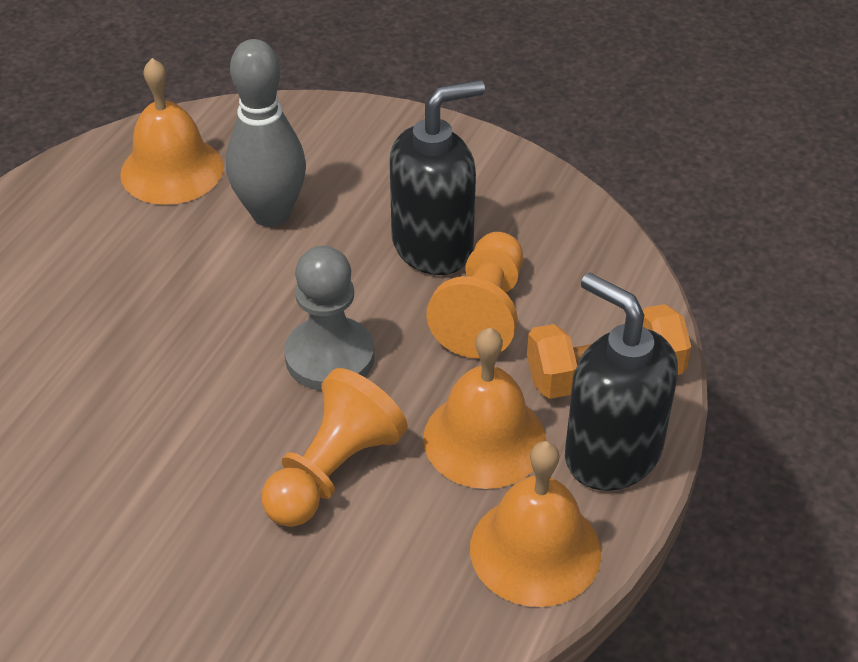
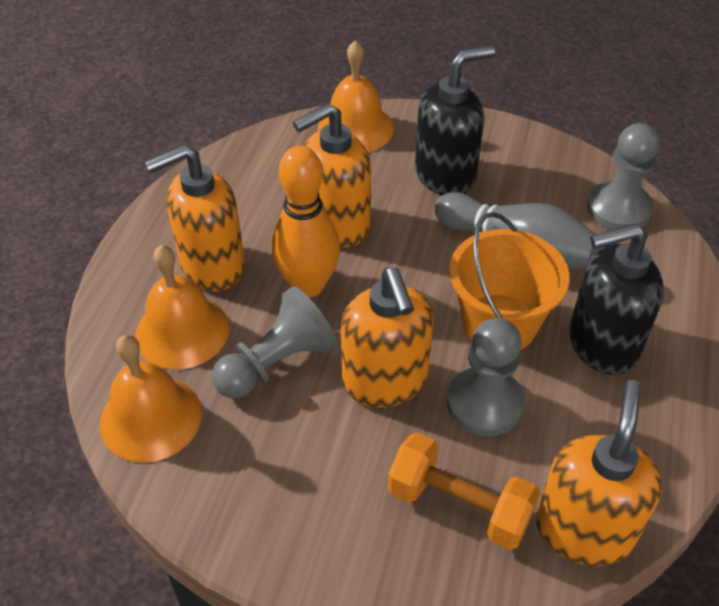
grey pawn: 1 -> 3
orange bowling pin: 0 -> 1
orange bucket: 0 -> 1
orange pawn: 2 -> 0
orange soap dispenser: 0 -> 4

